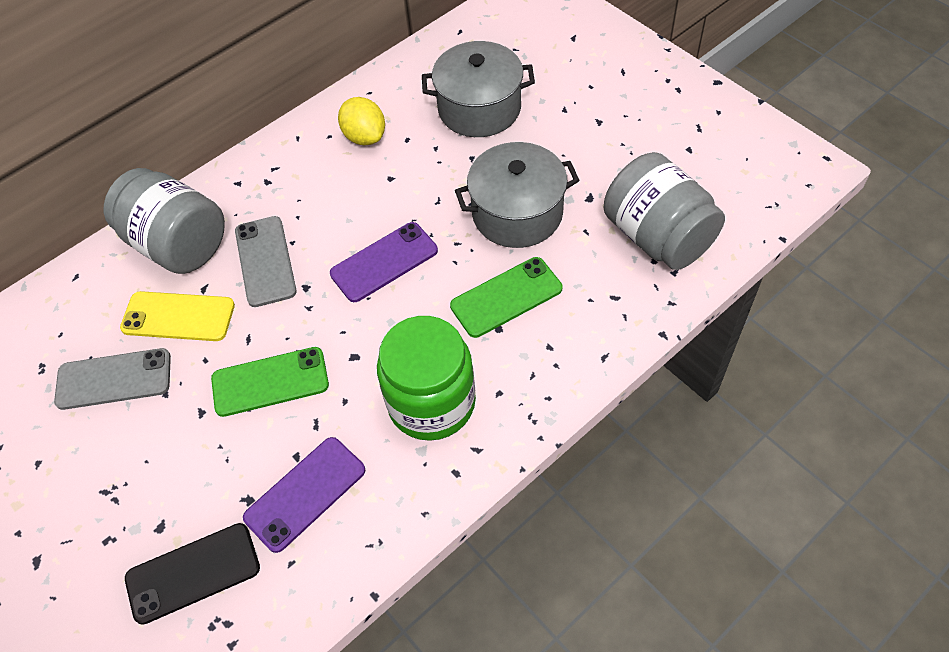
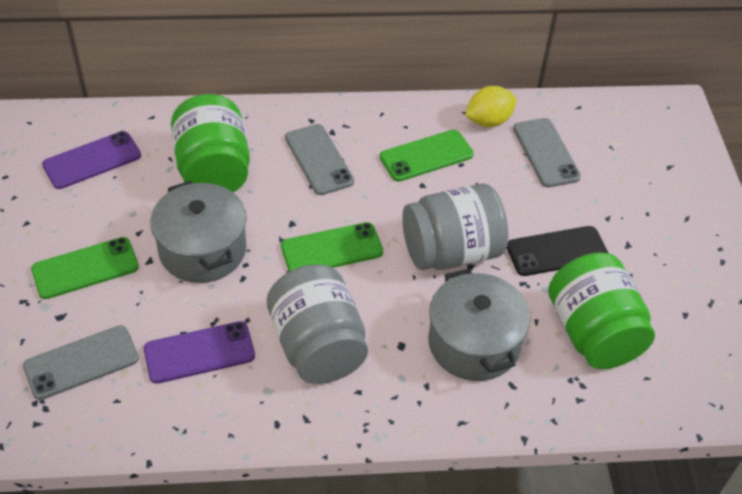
green jar: 1 -> 2
green phone: 2 -> 3
grey phone: 2 -> 3
yellow phone: 1 -> 0

